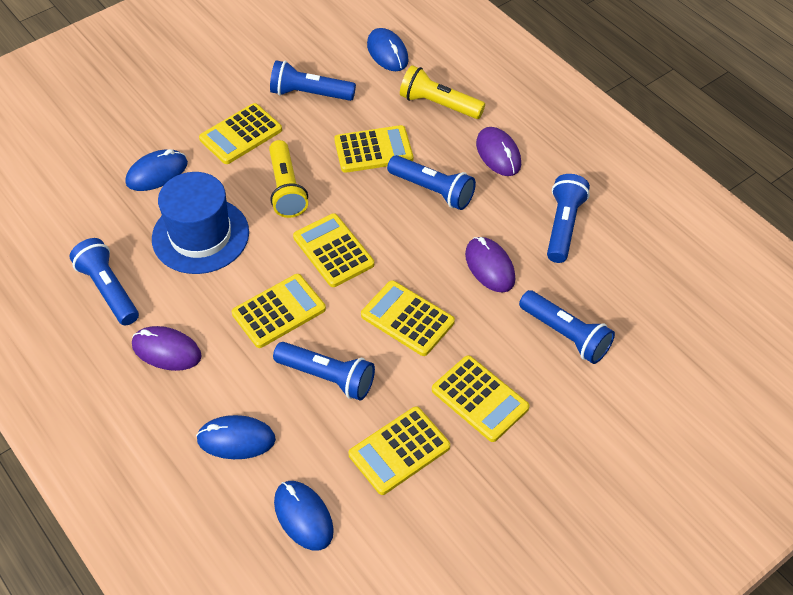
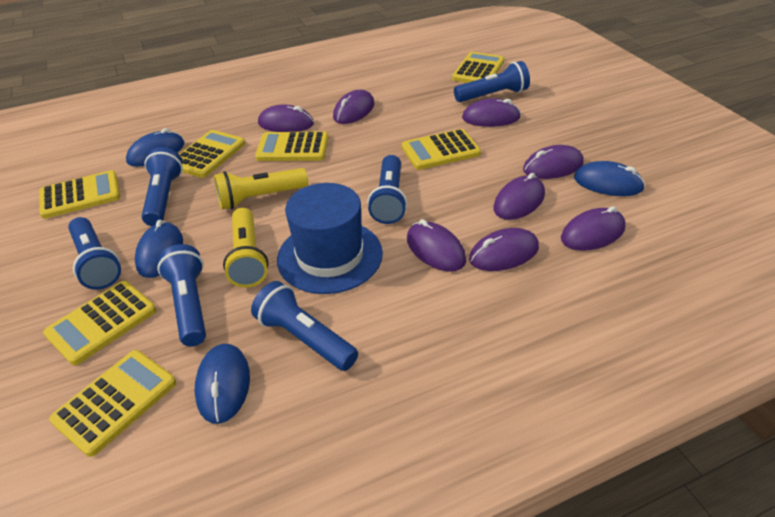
purple mouse: 3 -> 8

